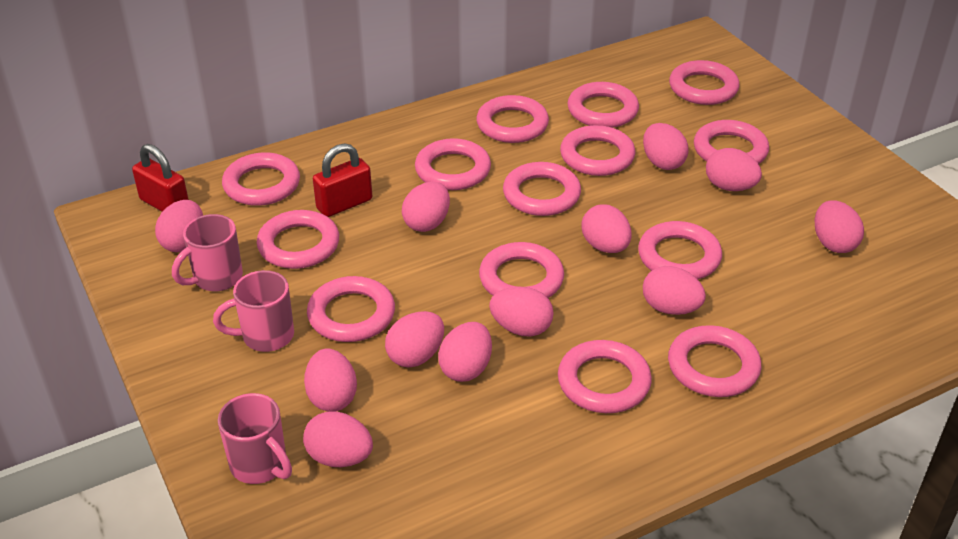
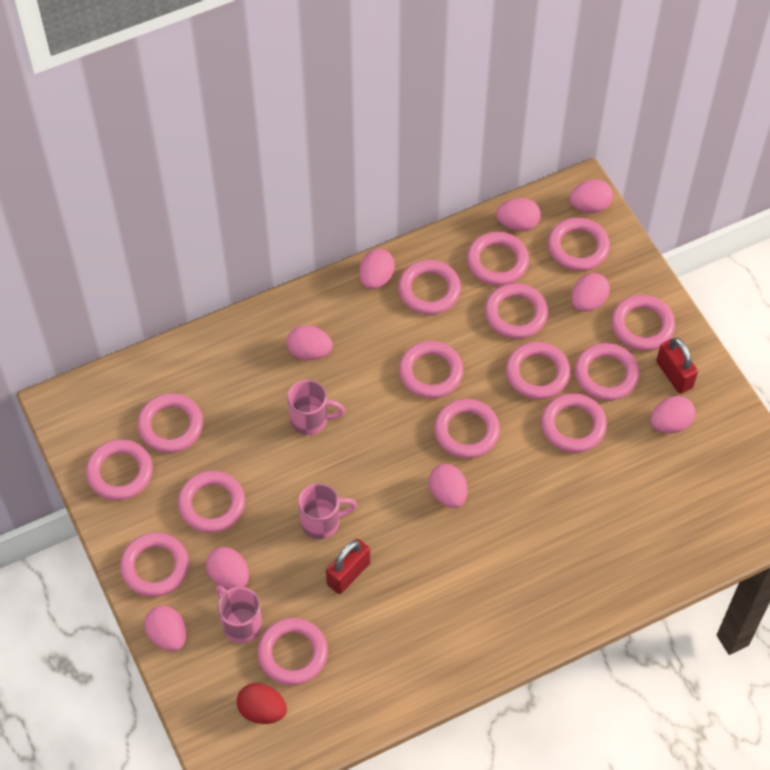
pink egg: 12 -> 9
pink ring: 14 -> 15
red egg: 0 -> 1

